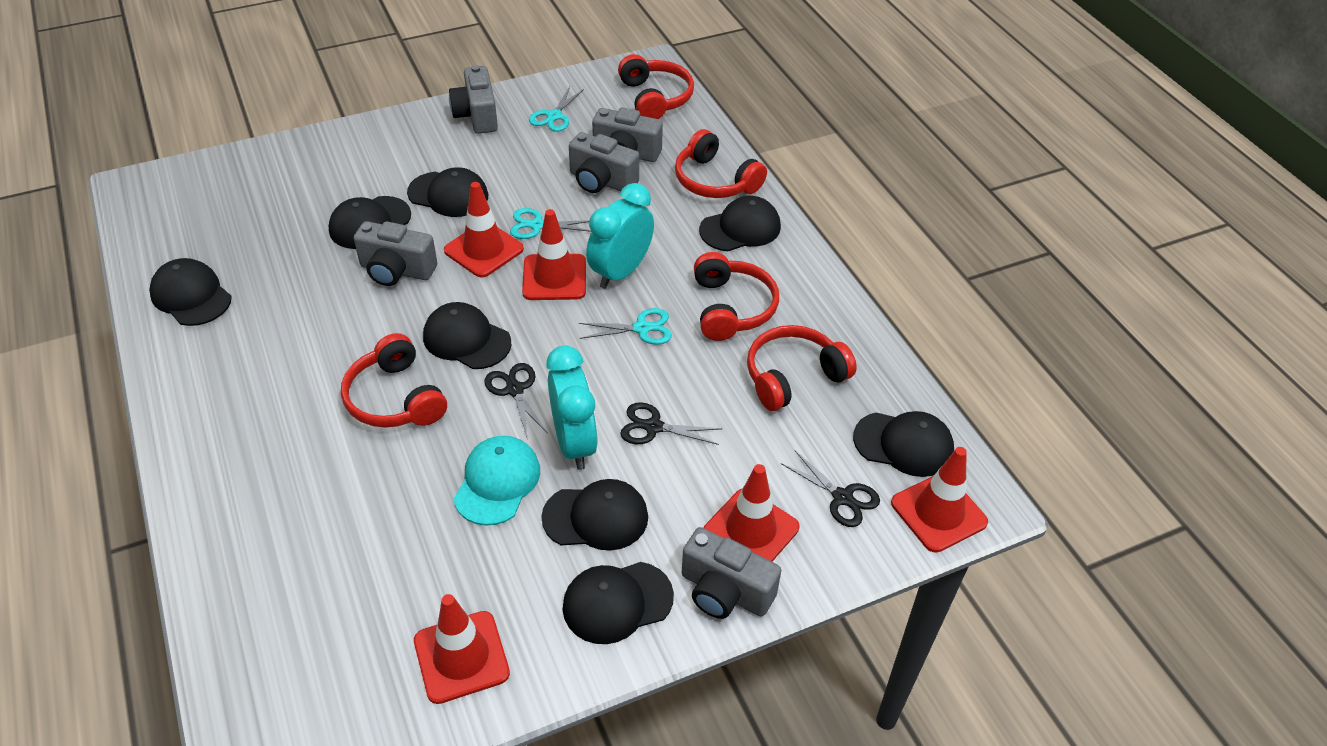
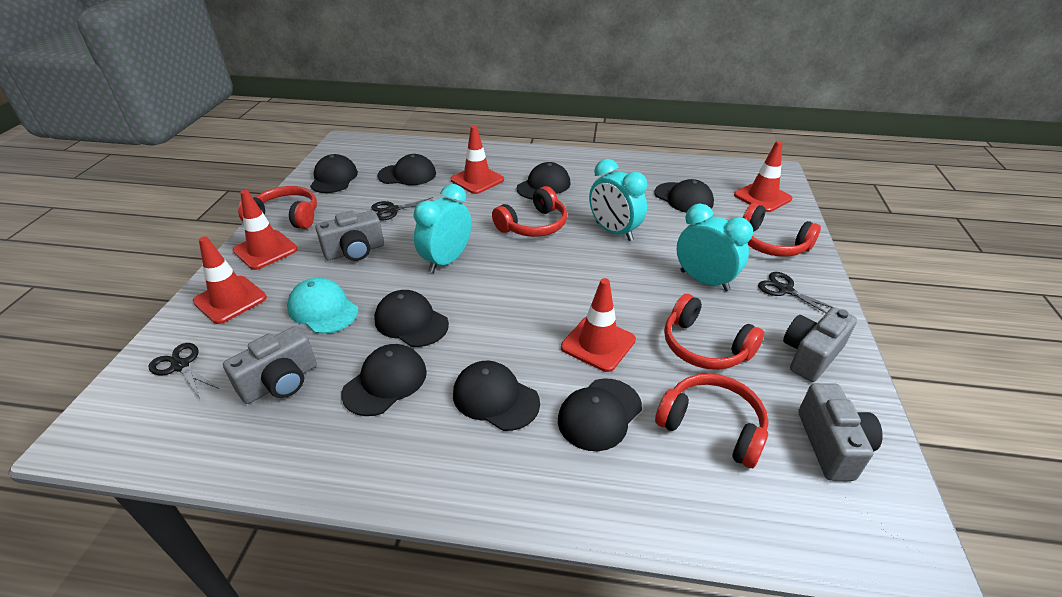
grey camera: 5 -> 4
turquoise clock: 2 -> 3
turquoise scissors: 3 -> 0

